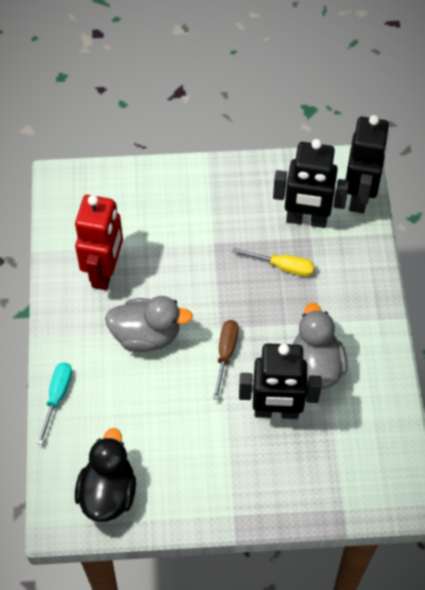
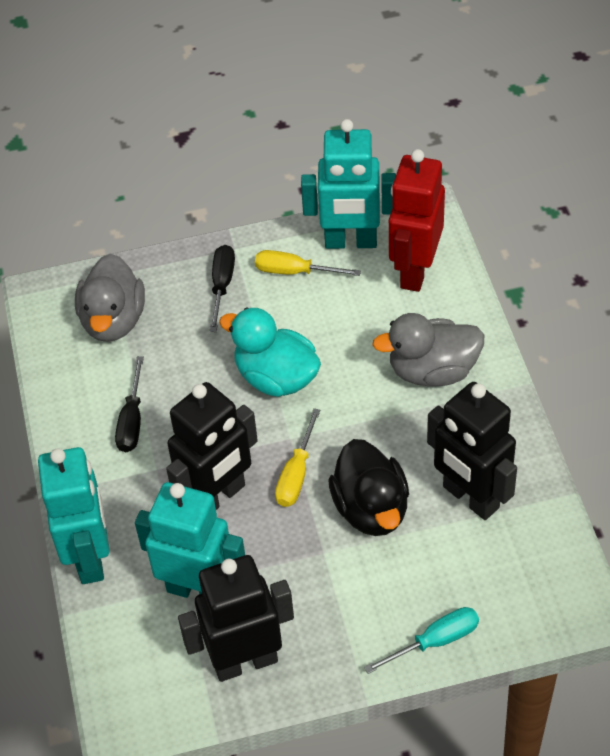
black screwdriver: 0 -> 2
brown screwdriver: 1 -> 0
turquoise duck: 0 -> 1
turquoise robot: 0 -> 3
yellow screwdriver: 1 -> 2

